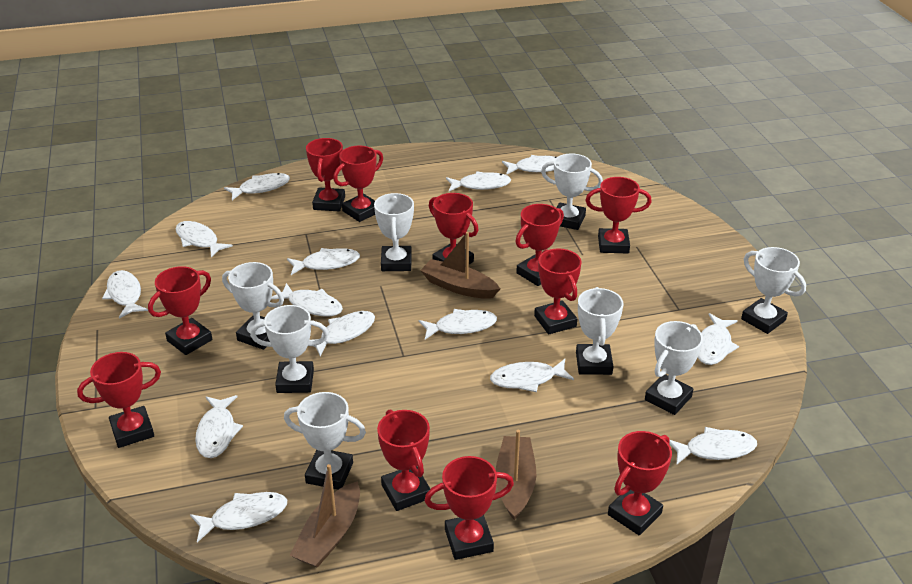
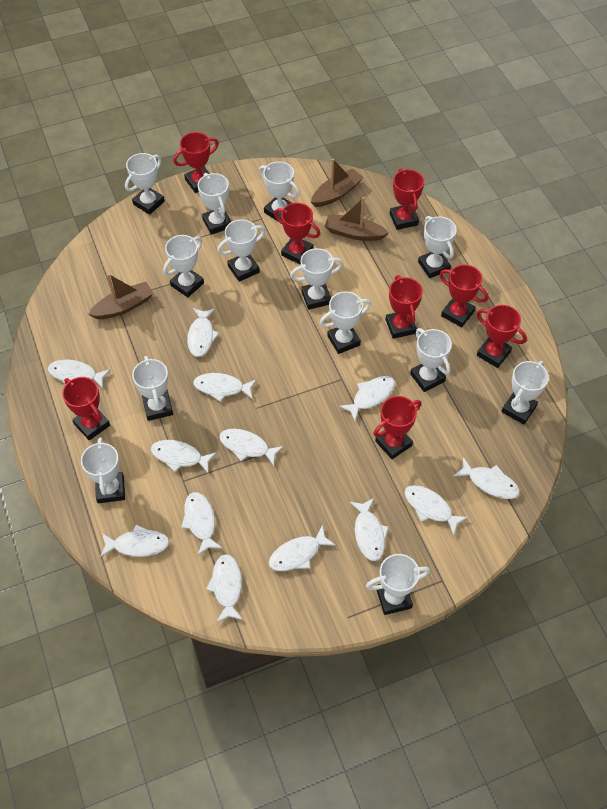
red trophy: 11 -> 8
white fish: 14 -> 13
white trophy: 8 -> 13

